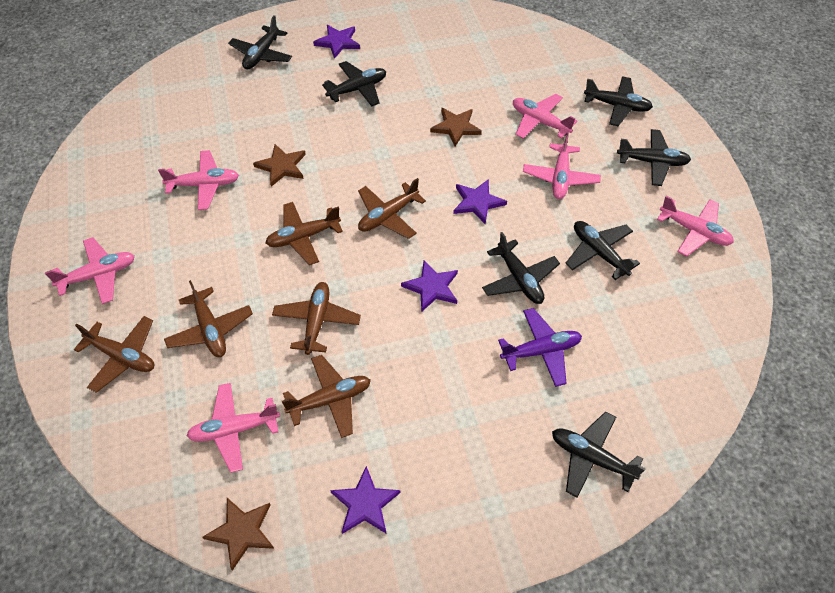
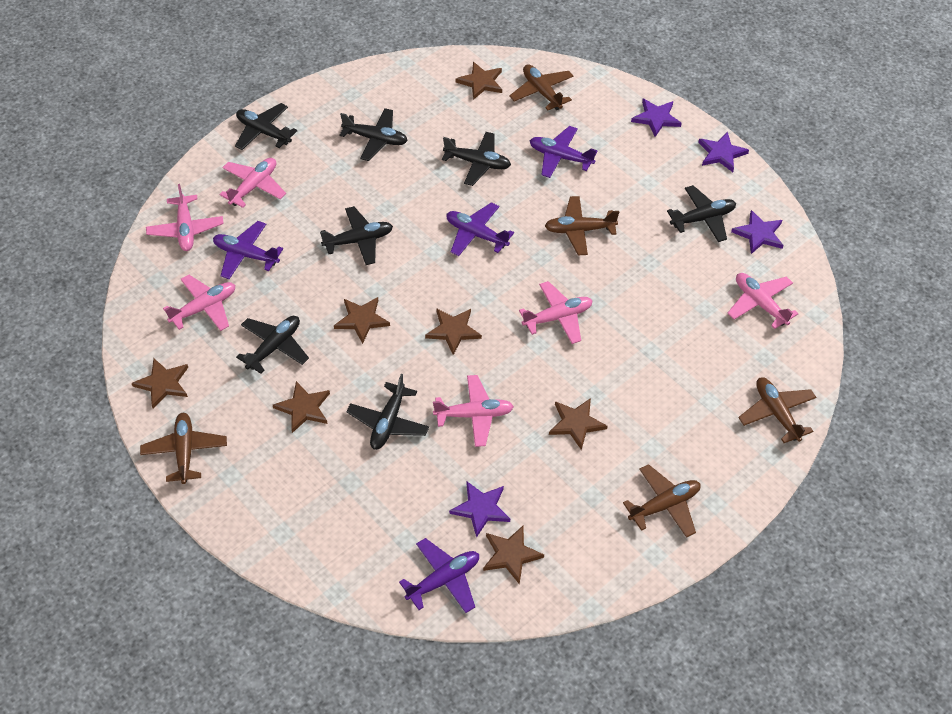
brown plane: 6 -> 5
brown star: 3 -> 7
purple plane: 1 -> 4

